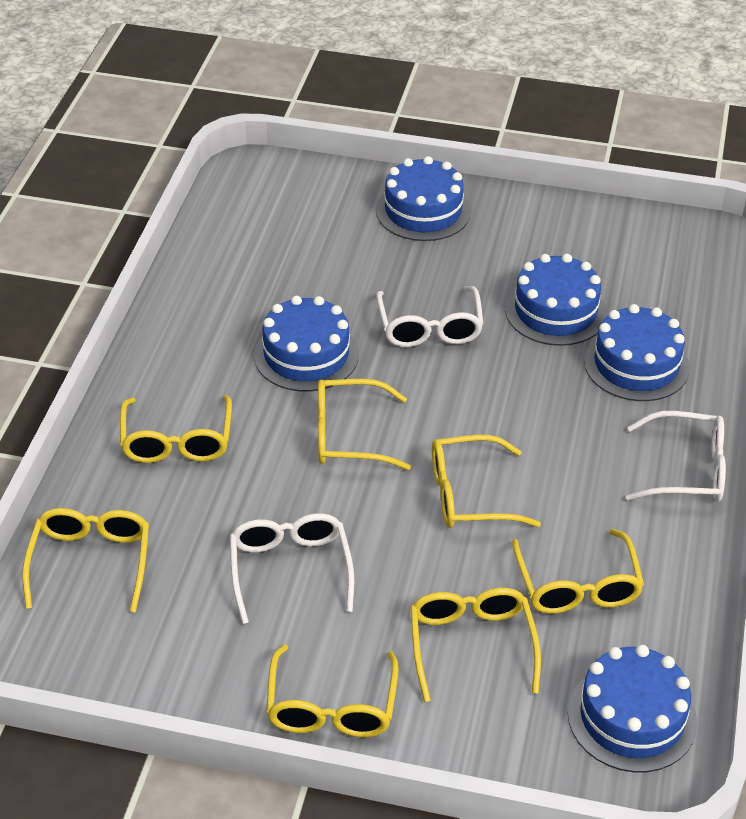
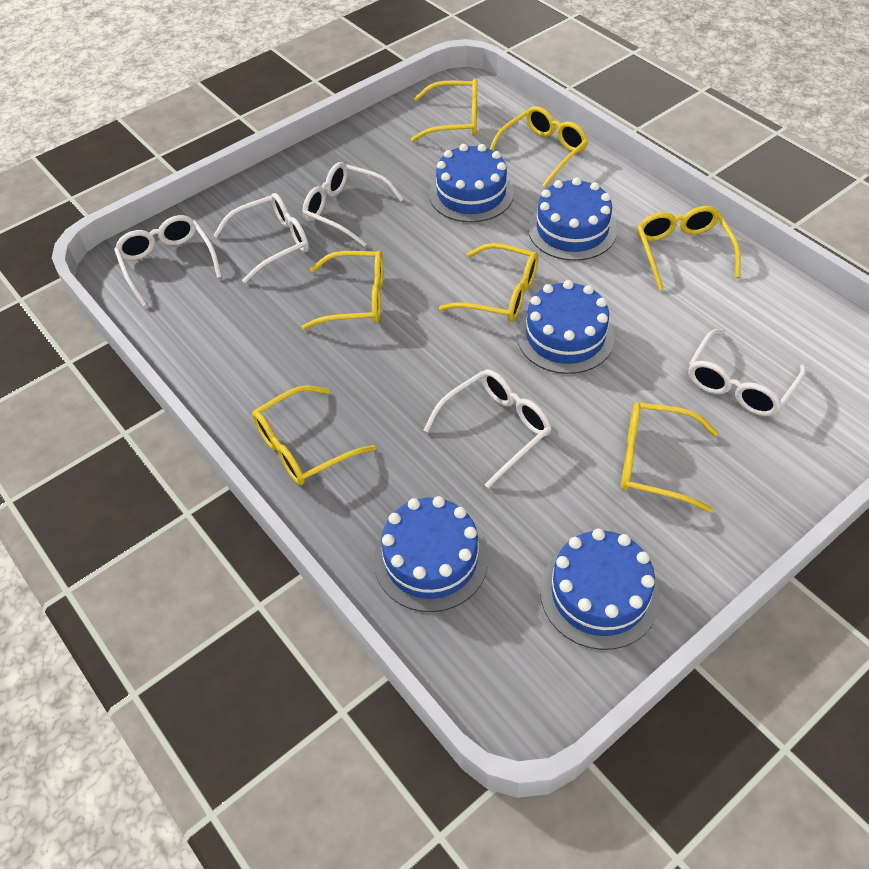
white glasses: 3 -> 5

